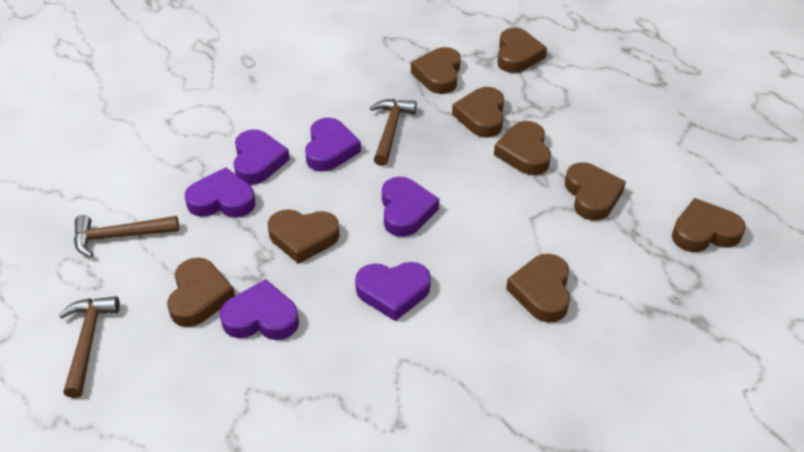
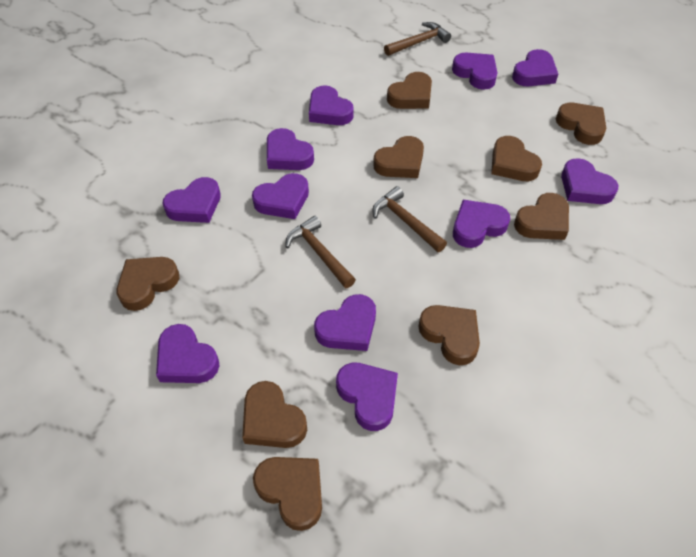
purple heart: 6 -> 11

